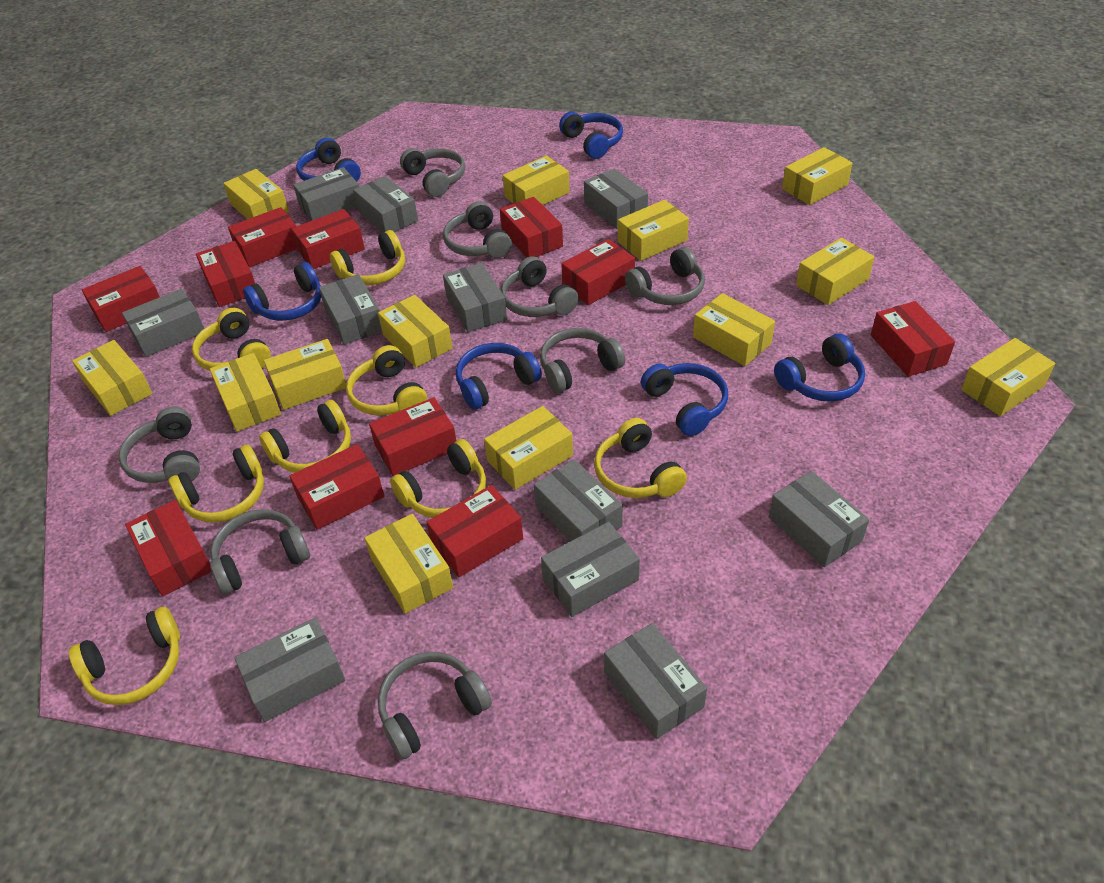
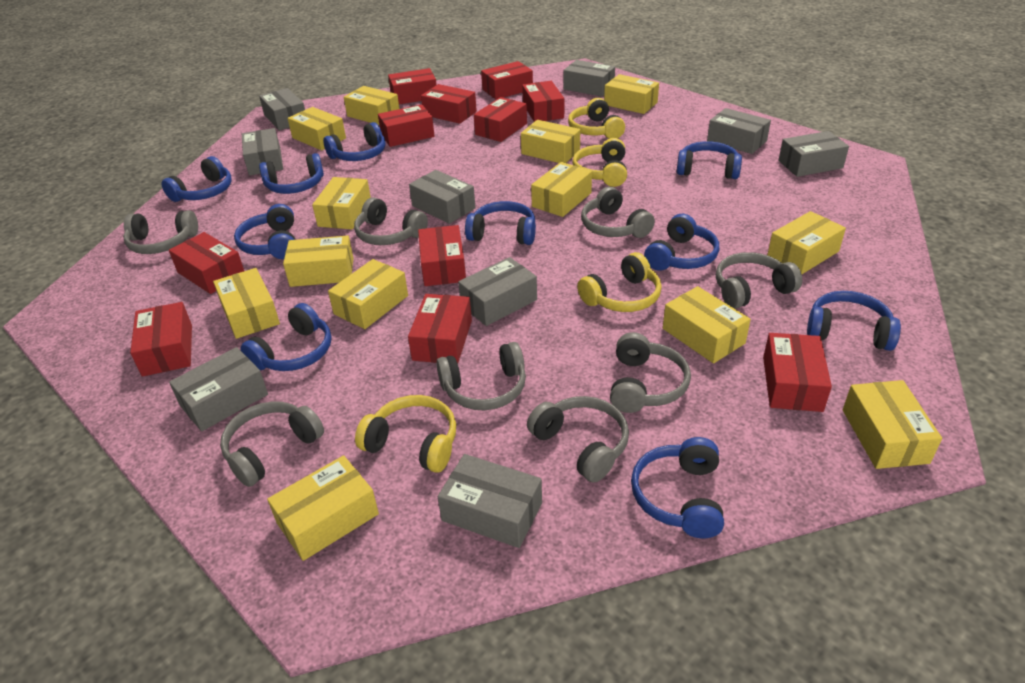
blue headphones: 6 -> 10
grey box: 11 -> 9
yellow headphones: 8 -> 4

